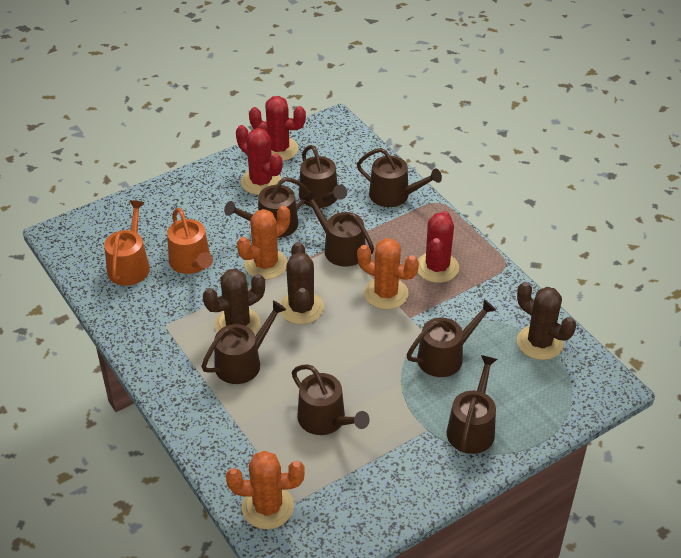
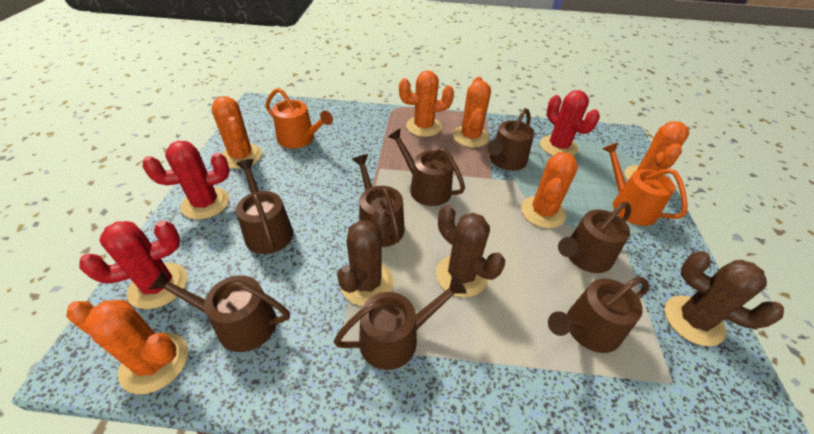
orange cactus: 3 -> 6

